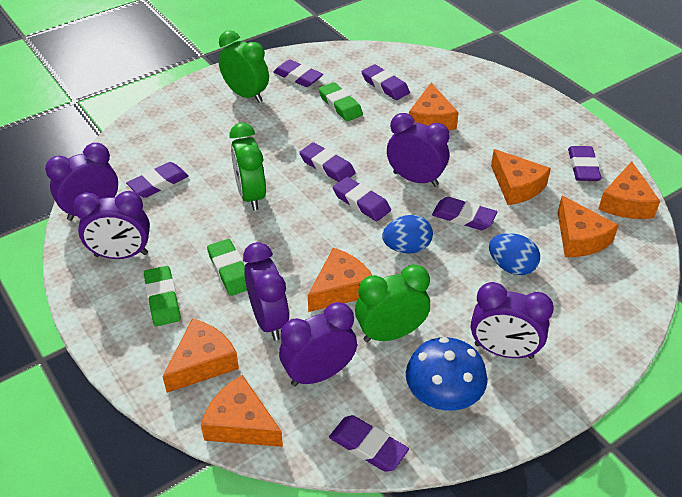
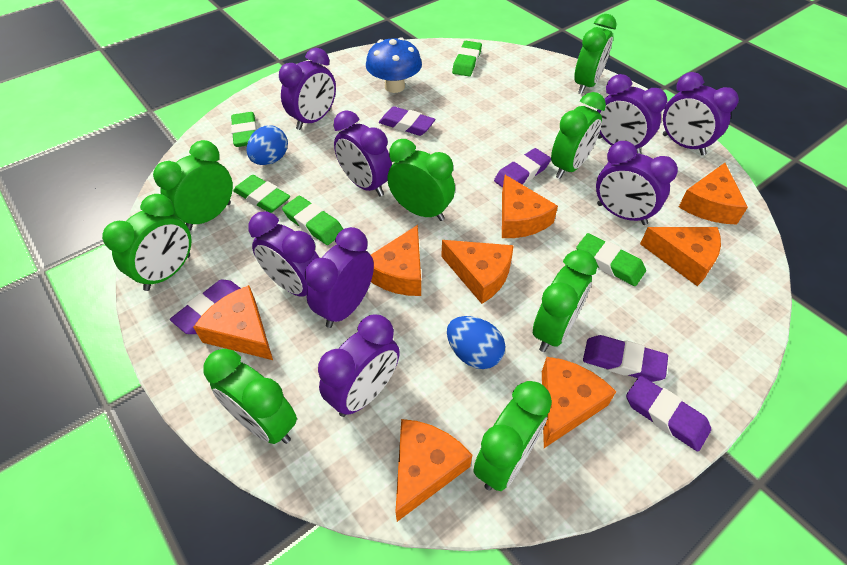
green clock: 3 -> 8
green eraser: 3 -> 5
orange cheese: 7 -> 8
purple clock: 6 -> 8
purple eraser: 8 -> 5

